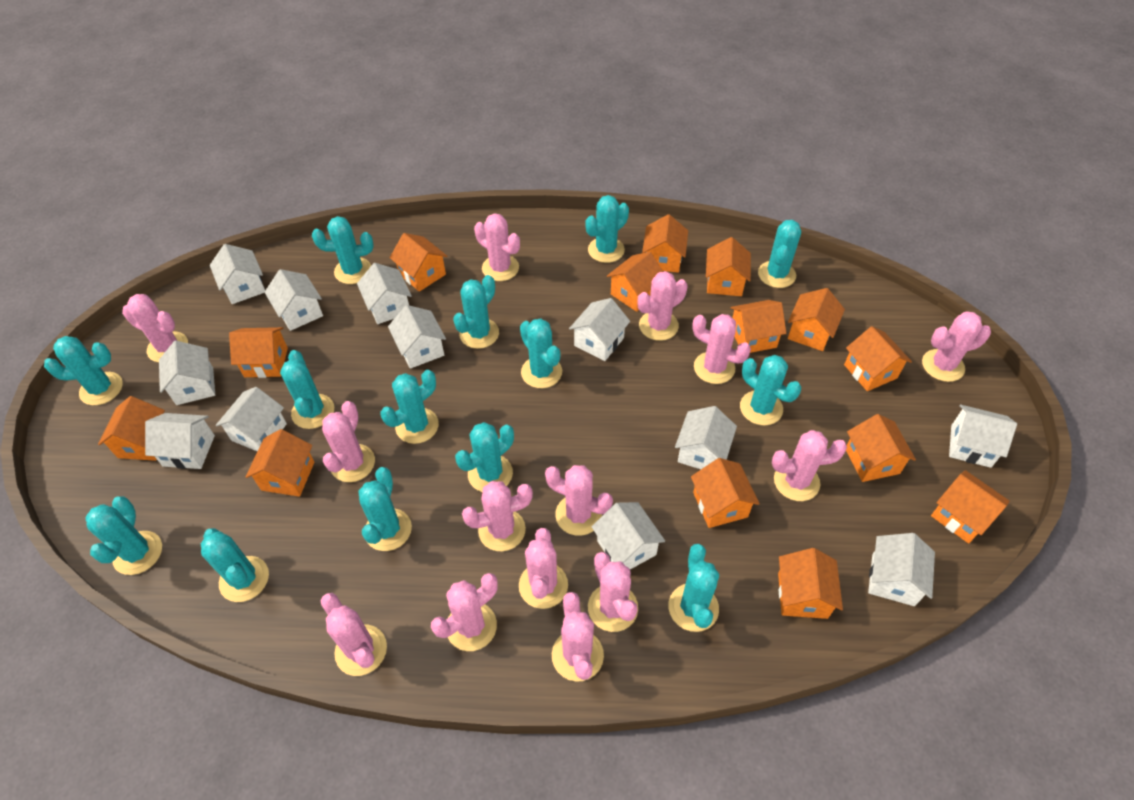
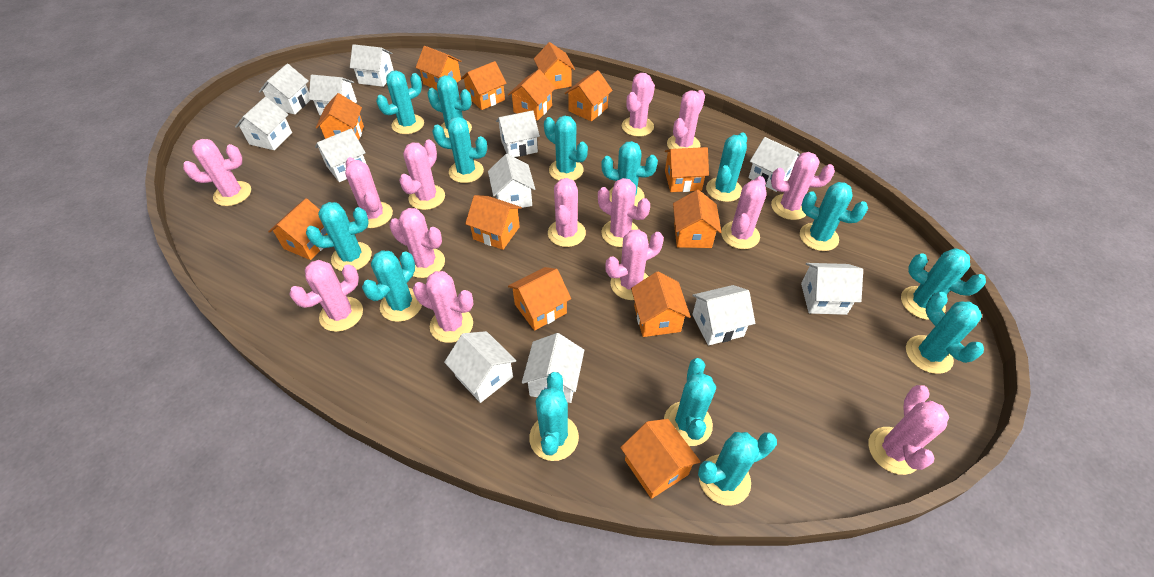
orange house: 14 -> 13

